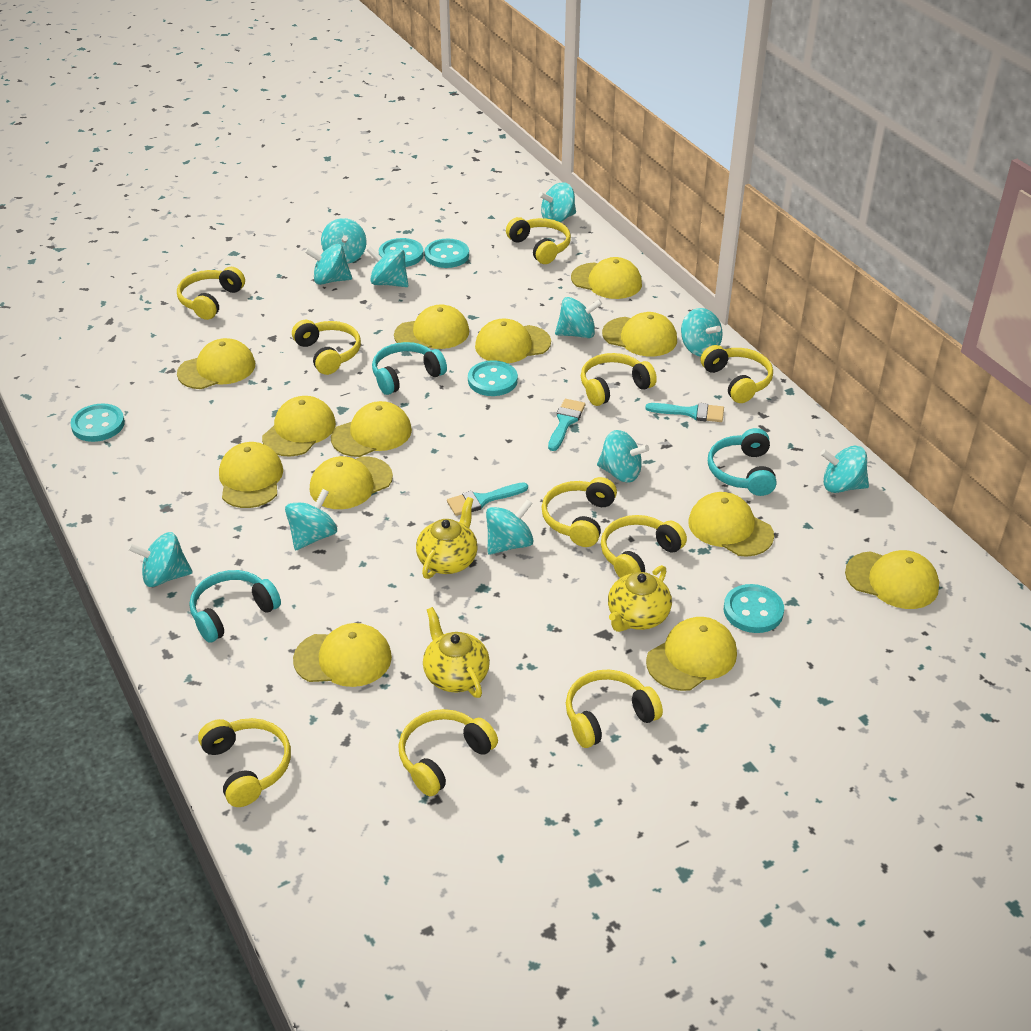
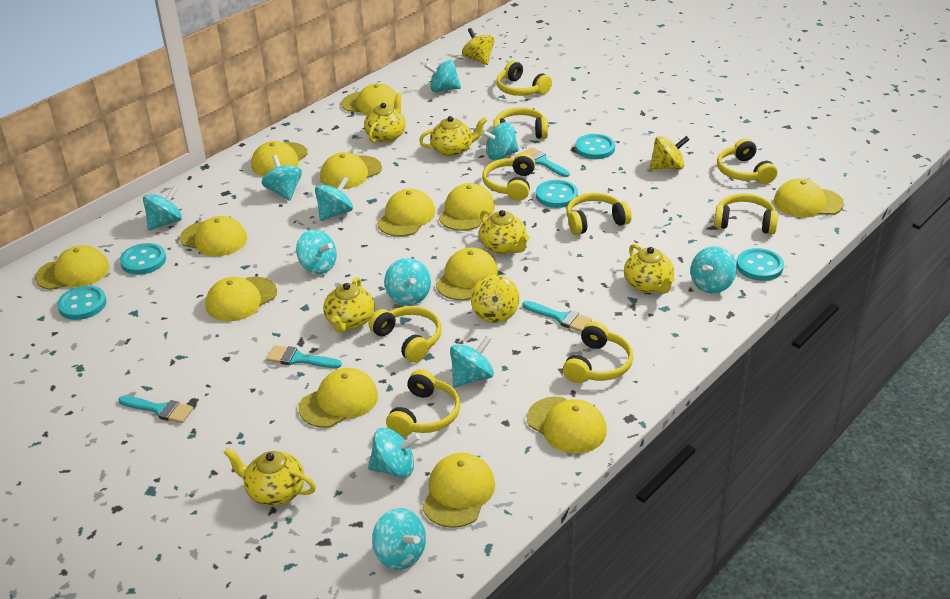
turquoise brush: 3 -> 4
turquoise headphones: 3 -> 0
yellow headphones: 10 -> 9
yellow spinning top: 0 -> 3
yellow teapot: 3 -> 6

